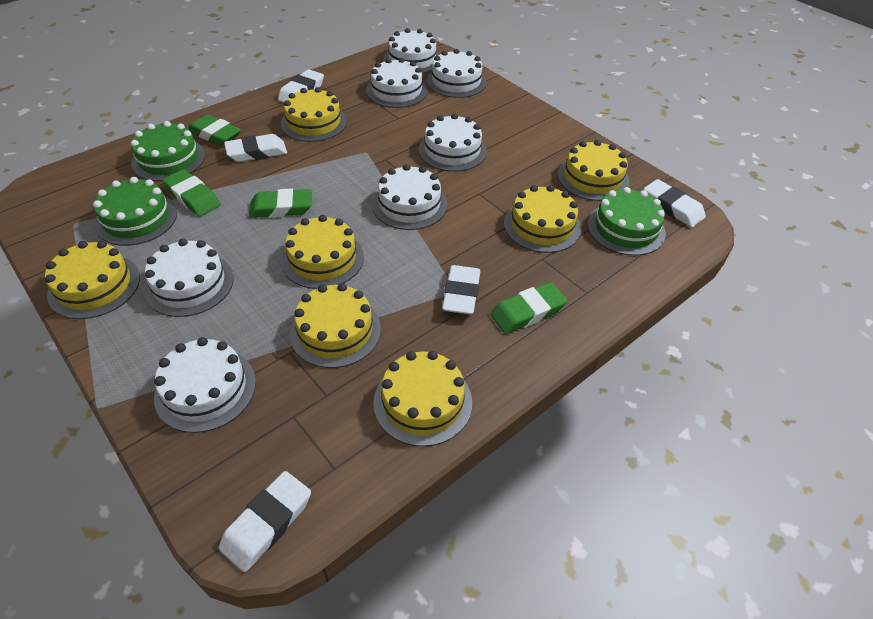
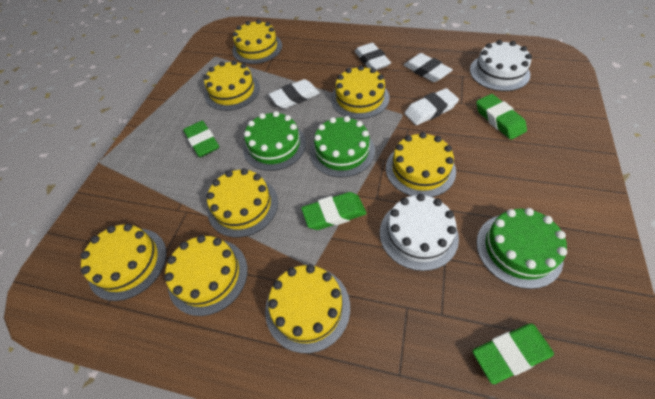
white cake: 7 -> 2
white eraser: 5 -> 4
yellow cake: 7 -> 8

